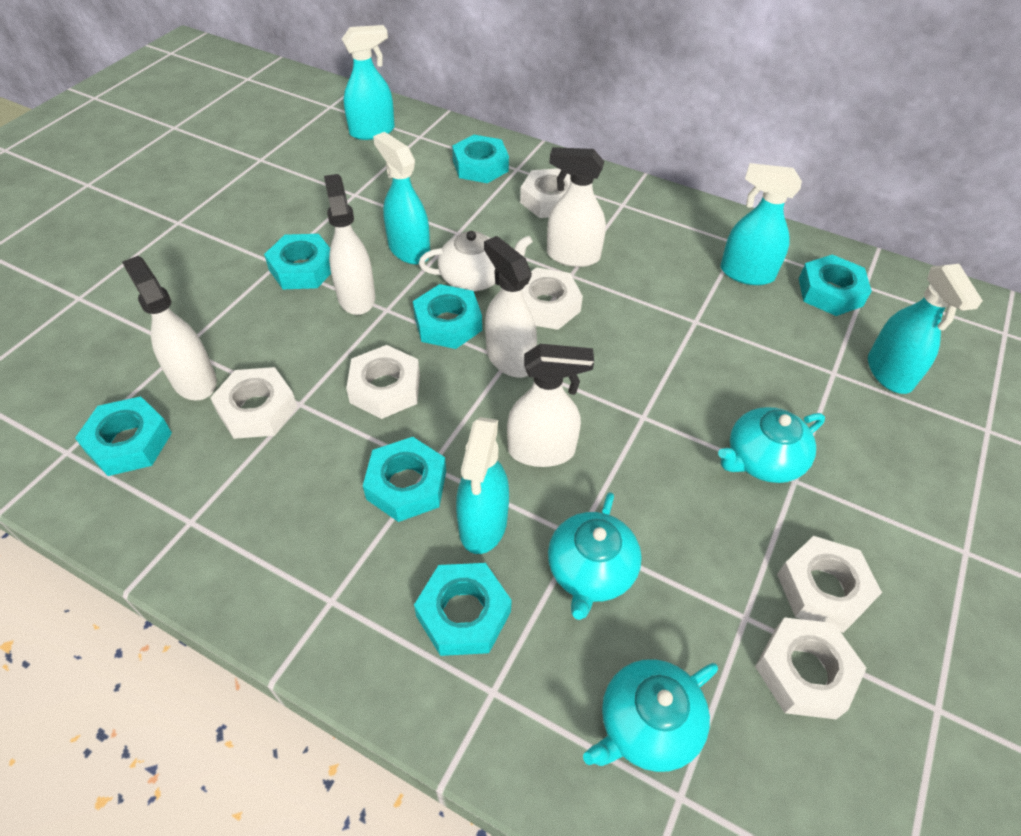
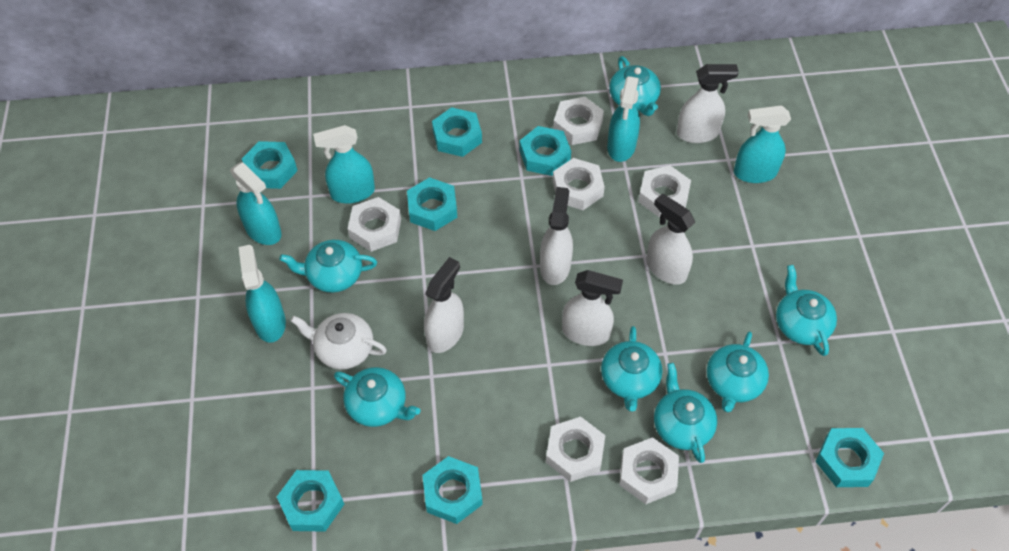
turquoise teapot: 3 -> 7

